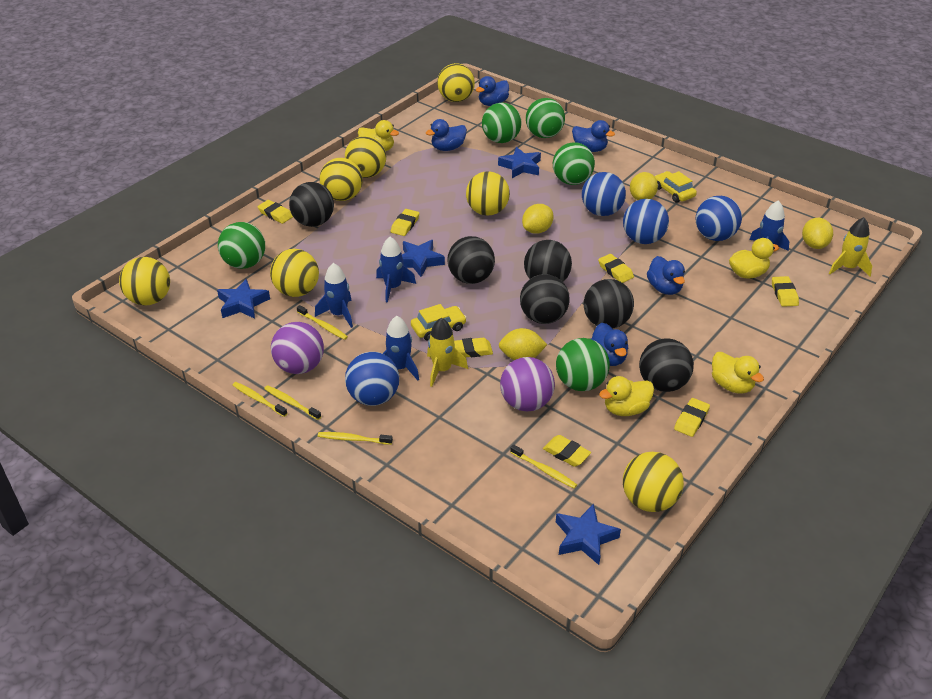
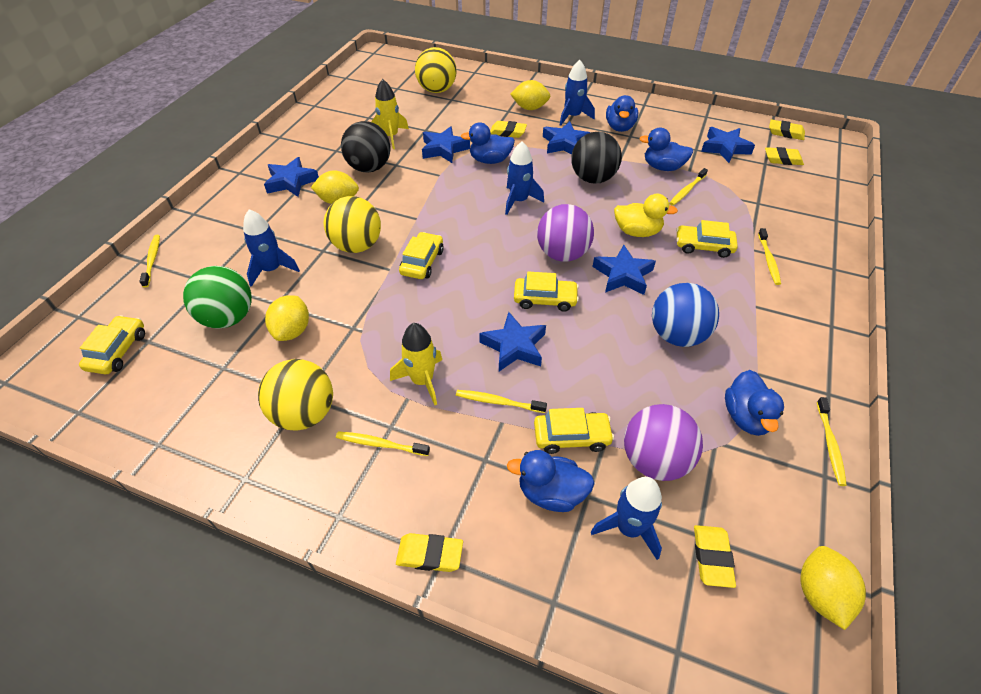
black ball: 6 -> 2
blue ball: 4 -> 1
blue star: 4 -> 6
green ball: 5 -> 1
yellow ball: 7 -> 3
yellow car: 2 -> 5
yellow duck: 4 -> 1
yellow eraser: 7 -> 5
yellow toothbrush: 5 -> 6

